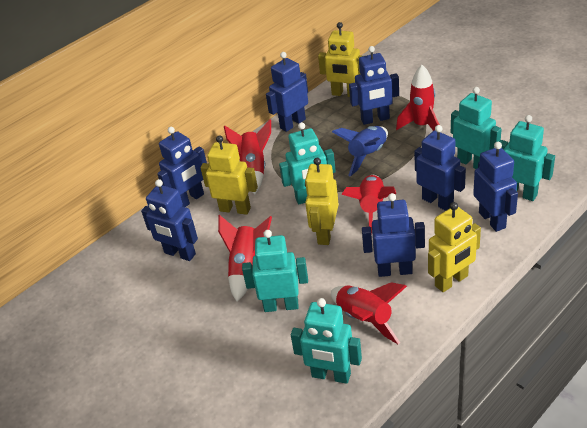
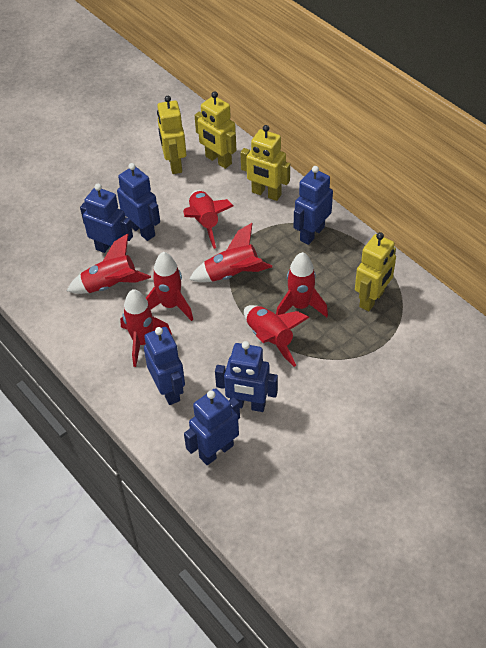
blue robot: 7 -> 6
blue rocket: 1 -> 0
red rocket: 5 -> 7
turquoise robot: 5 -> 0

